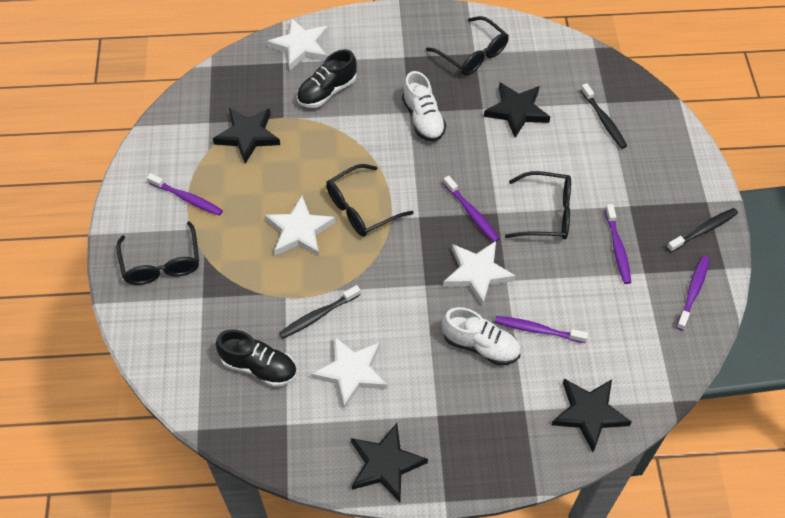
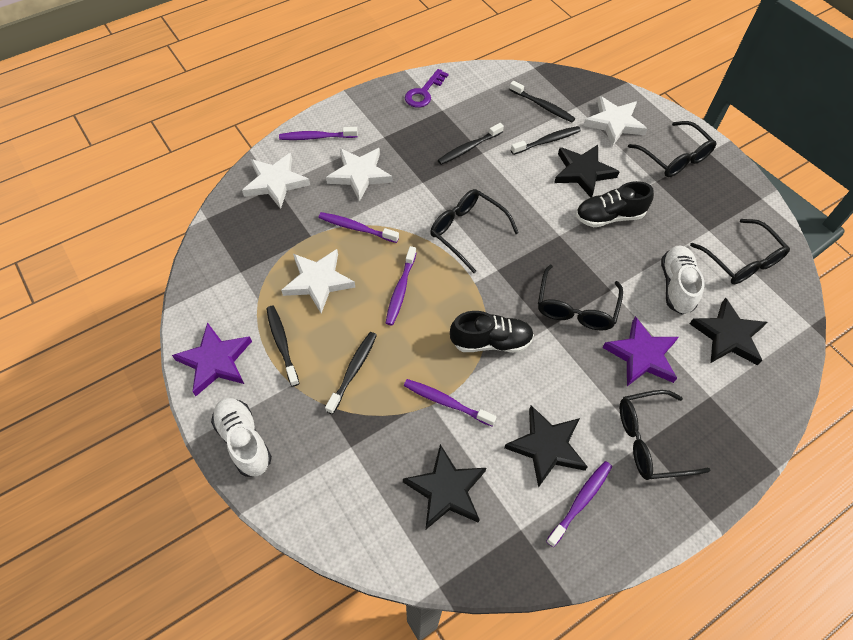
black glasses: 4 -> 5
black toothbrush: 3 -> 5
purple key: 0 -> 1
purple star: 0 -> 2

